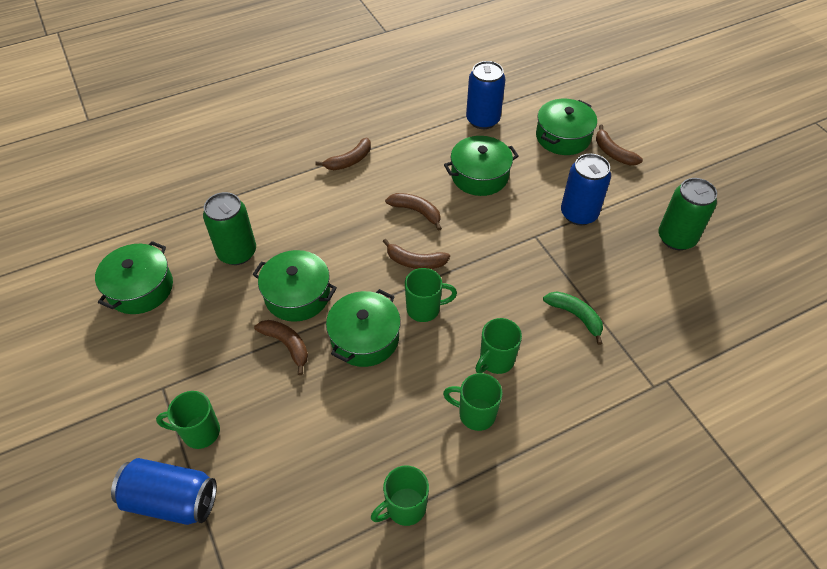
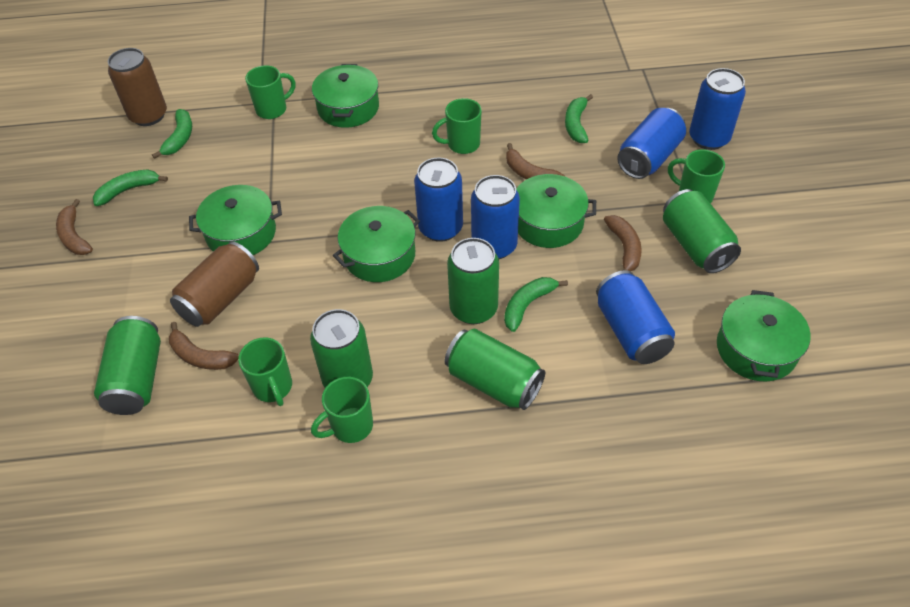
blue can: 3 -> 5
brown banana: 5 -> 4
brown can: 0 -> 2
green banana: 1 -> 4
green can: 2 -> 5

